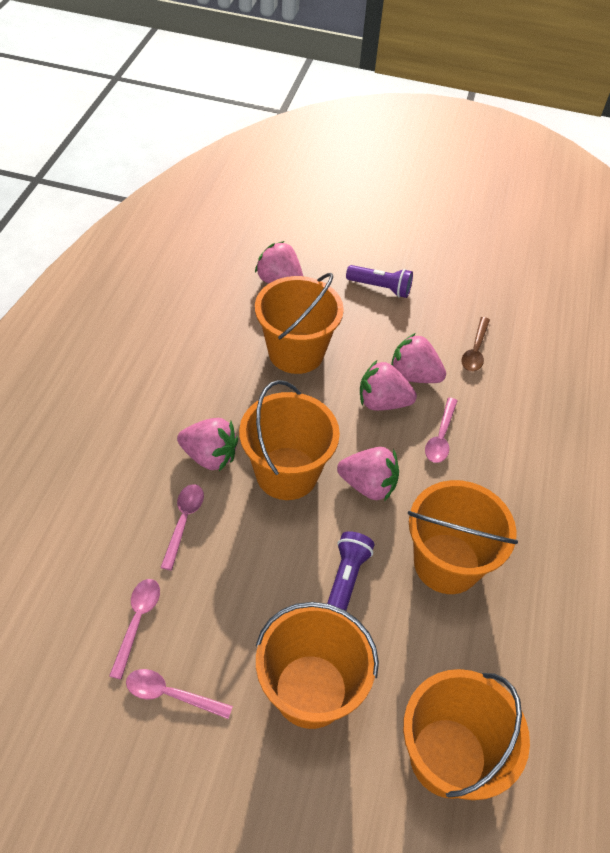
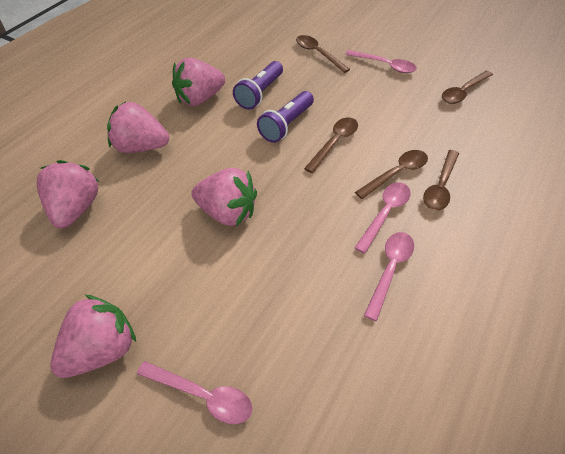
brown spoon: 1 -> 5
orange bucket: 5 -> 0

